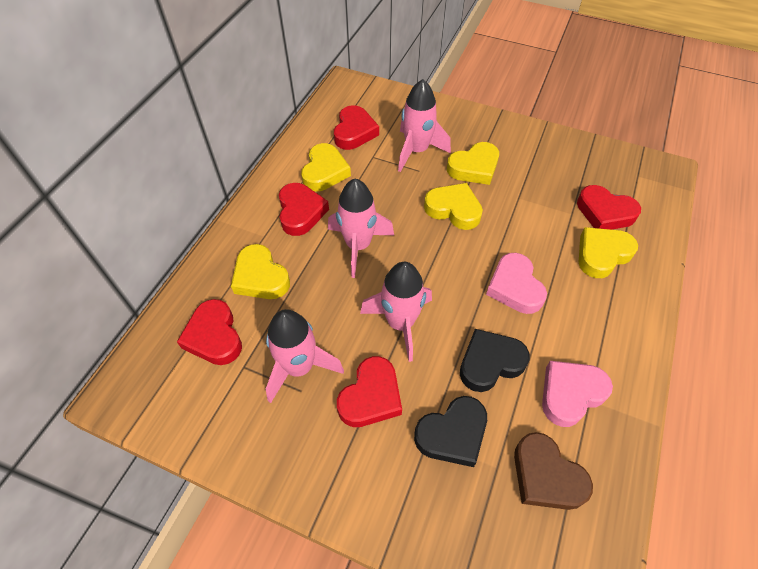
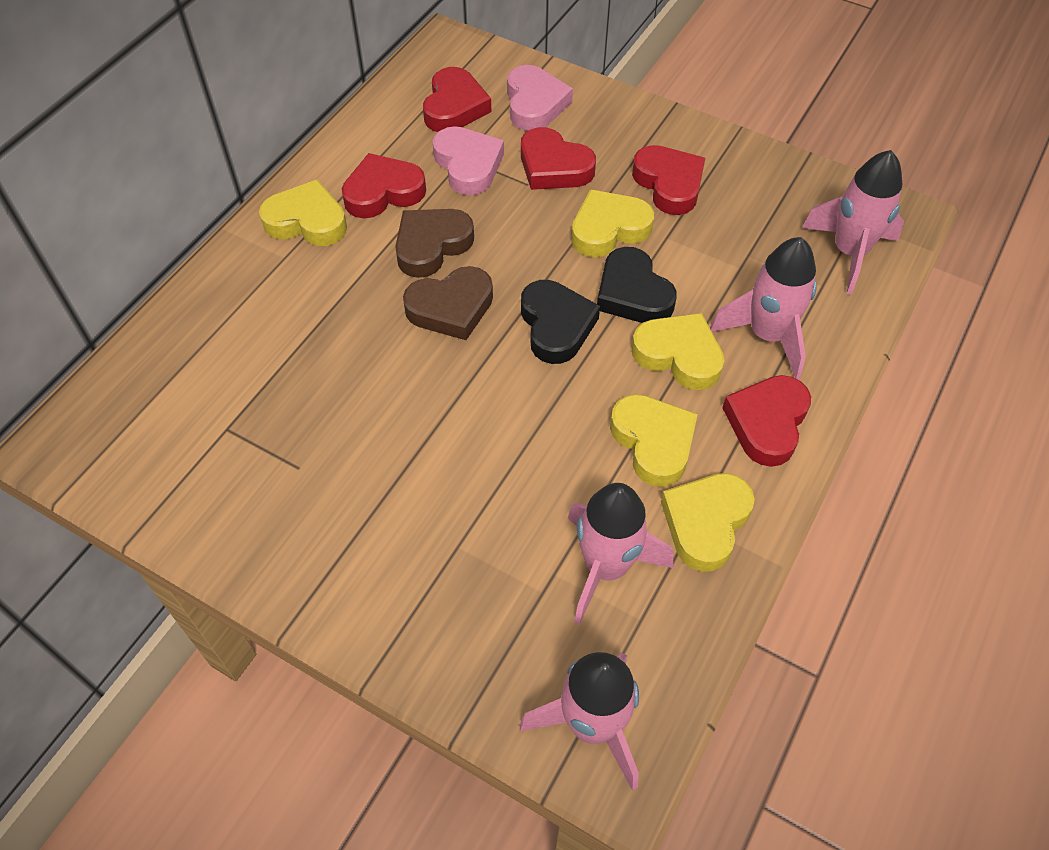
brown heart: 1 -> 2

